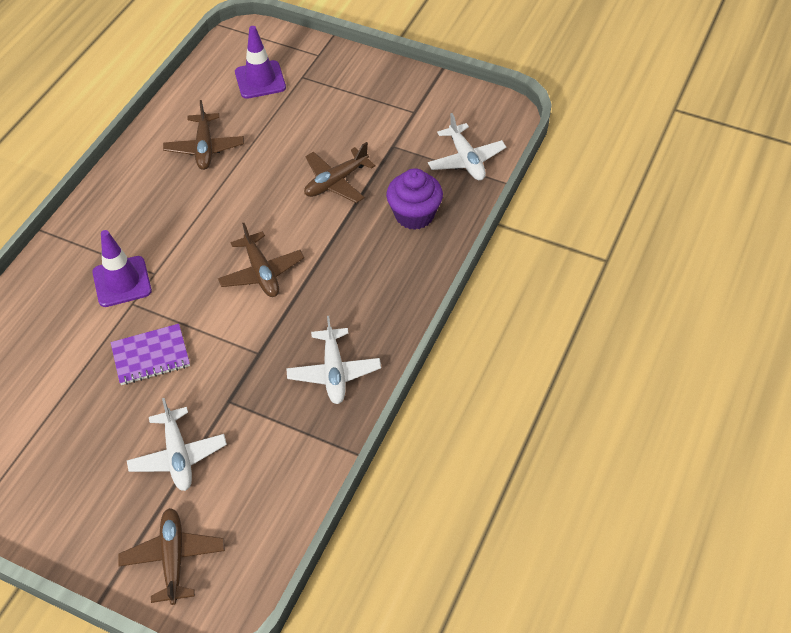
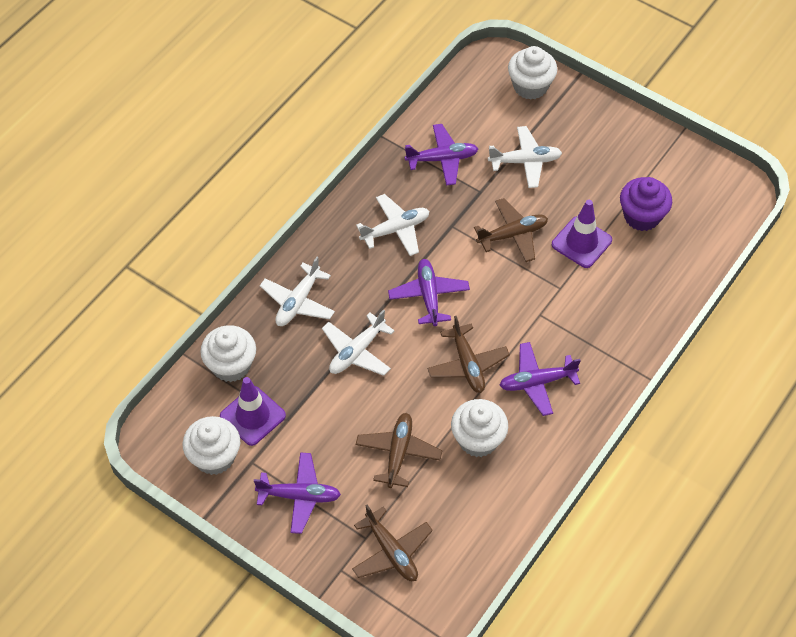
purple notebook: 1 -> 0
purple plane: 0 -> 4
white cupcake: 0 -> 4
white plane: 3 -> 4

